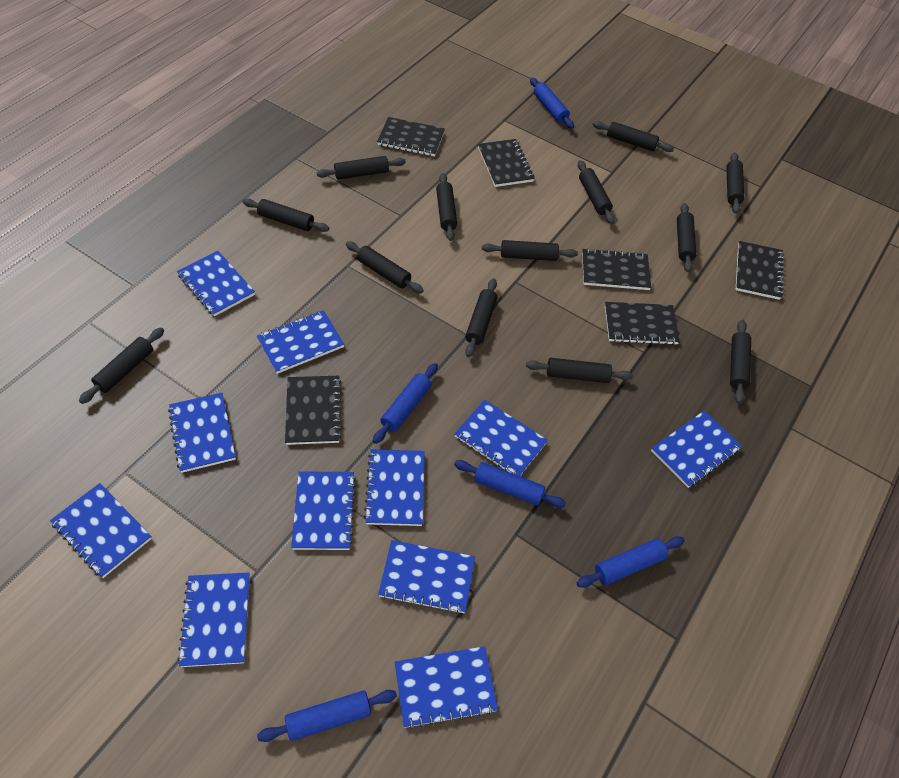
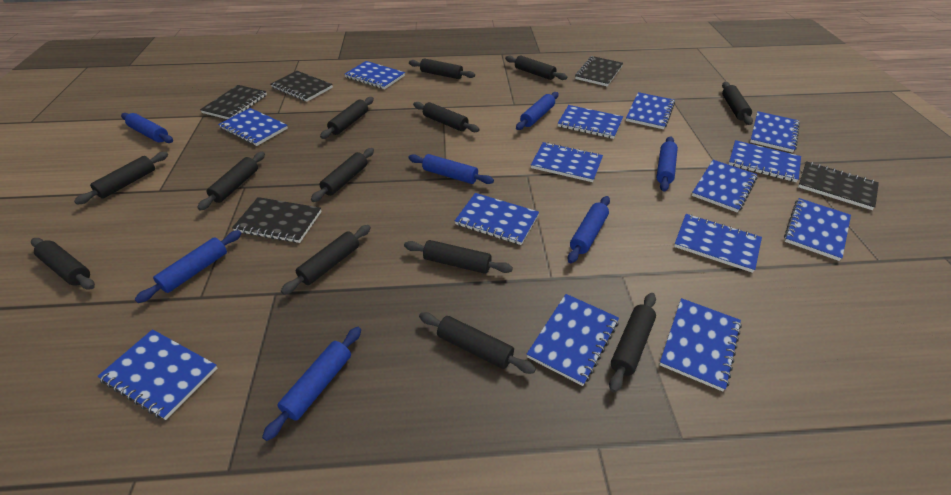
black notebook: 6 -> 5
blue notebook: 11 -> 14
blue rolling pin: 5 -> 7

